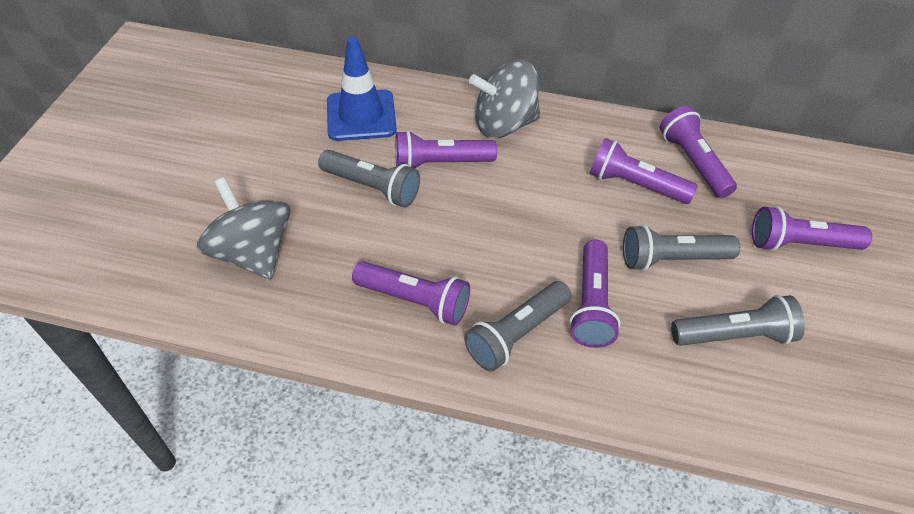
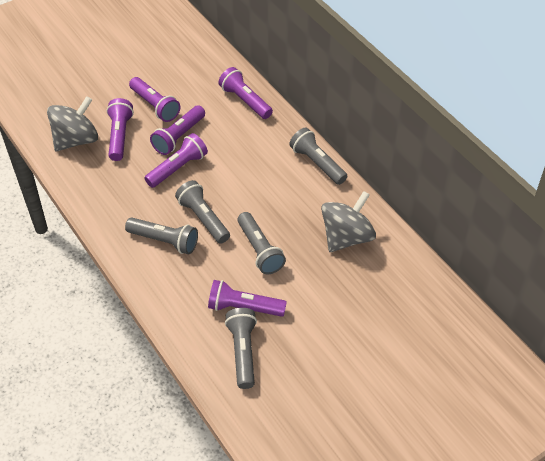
blue traffic cone: 1 -> 0
grey flashlight: 4 -> 5

